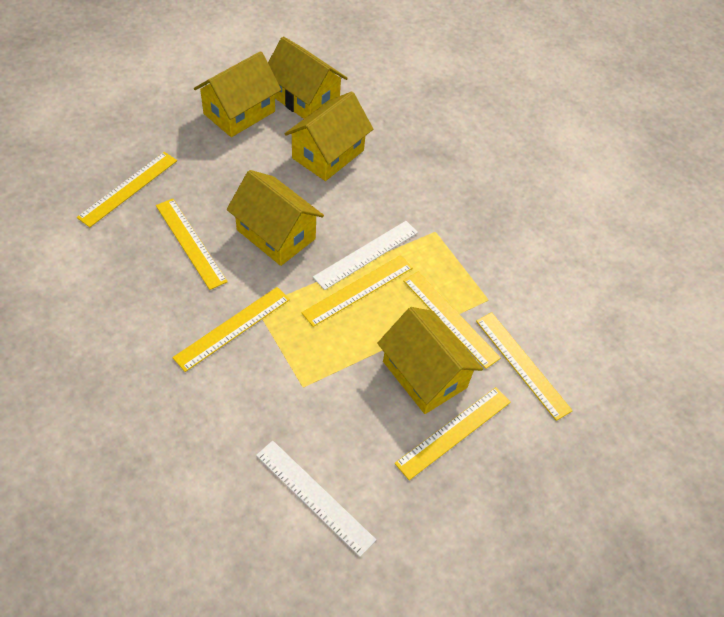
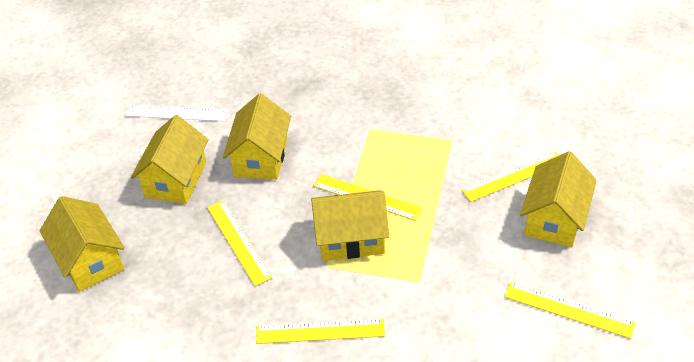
white ruler: 2 -> 1
yellow ruler: 7 -> 5

